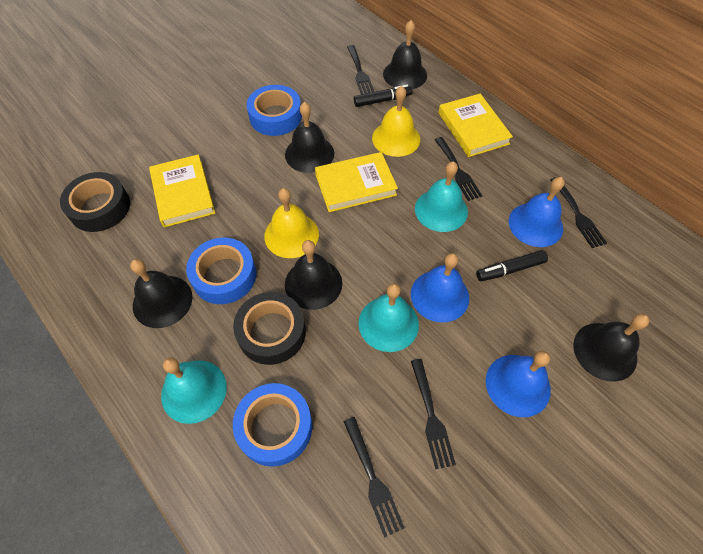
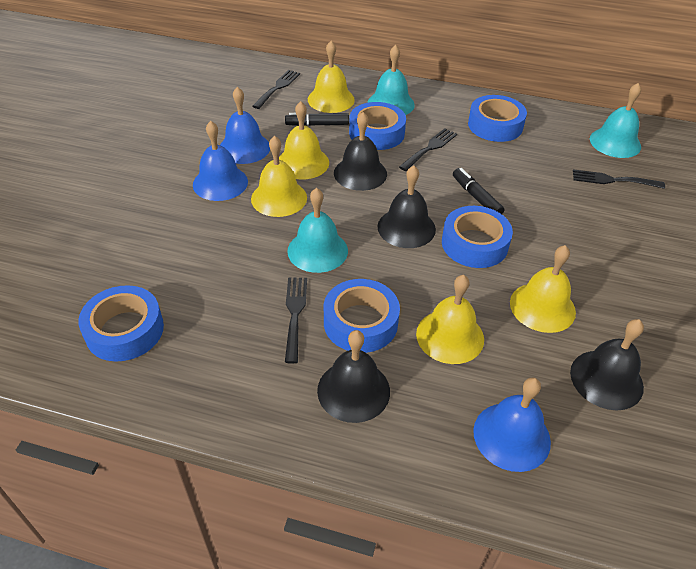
black bell: 5 -> 4
black fork: 5 -> 4
black tape: 2 -> 0
blue tape: 3 -> 5
yellow bell: 2 -> 5
yellow book: 3 -> 0

